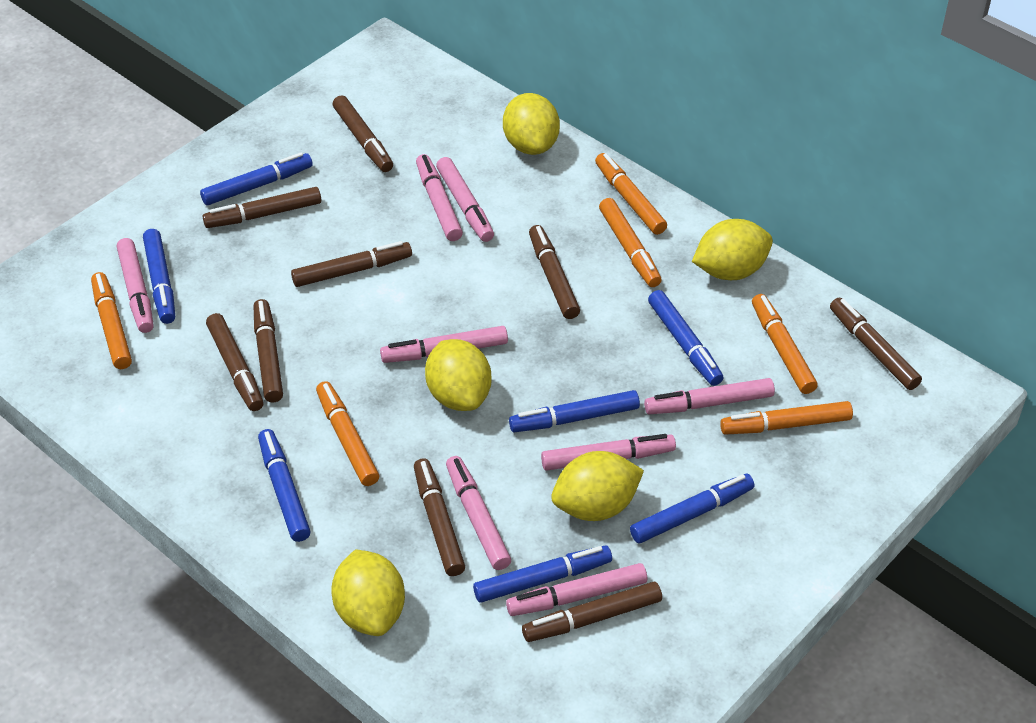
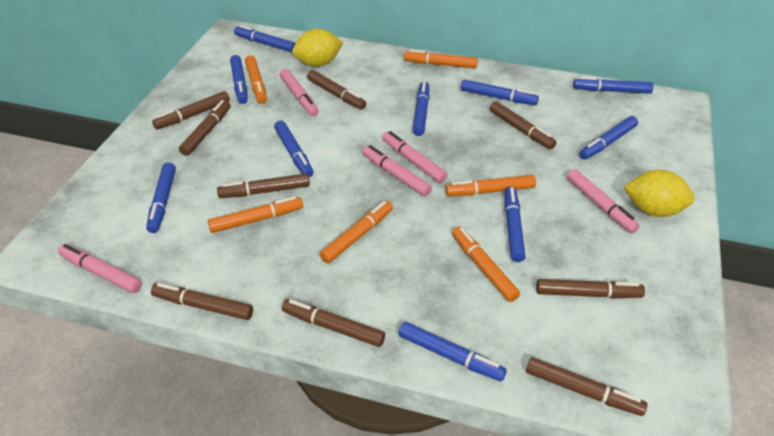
blue marker: 7 -> 10
pink marker: 8 -> 5
yellow lemon: 5 -> 2

